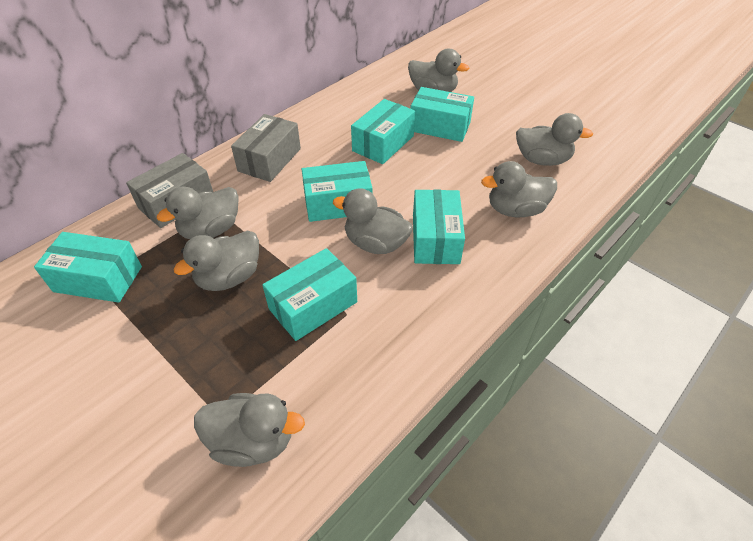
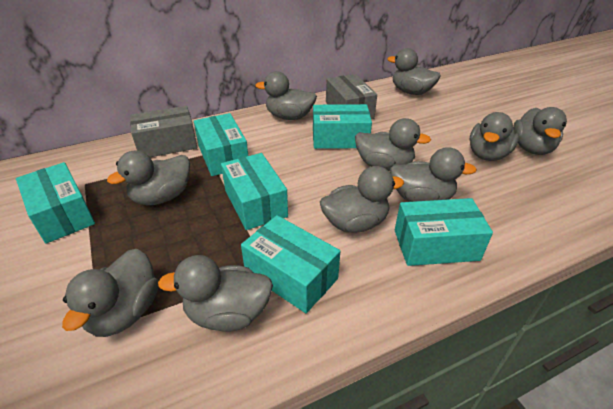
grey duck: 7 -> 10

